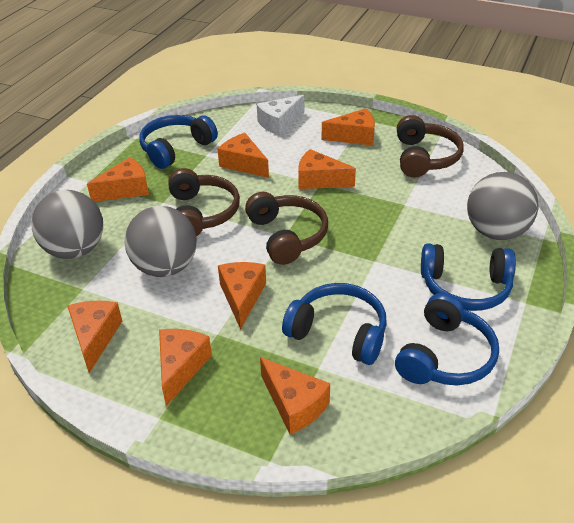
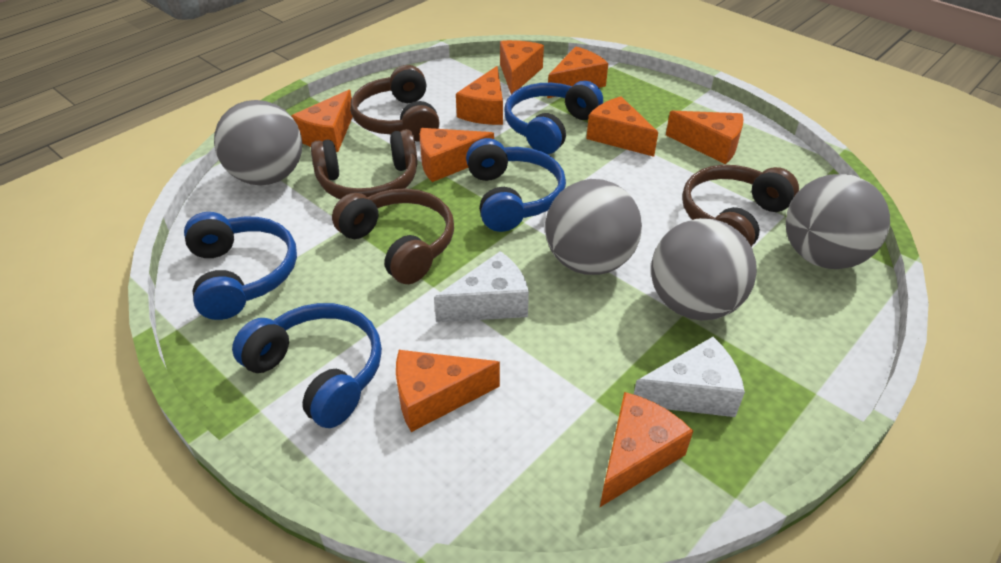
brown headphones: 3 -> 4
grey ball: 3 -> 4
orange cheese: 8 -> 9
white cheese: 1 -> 2

